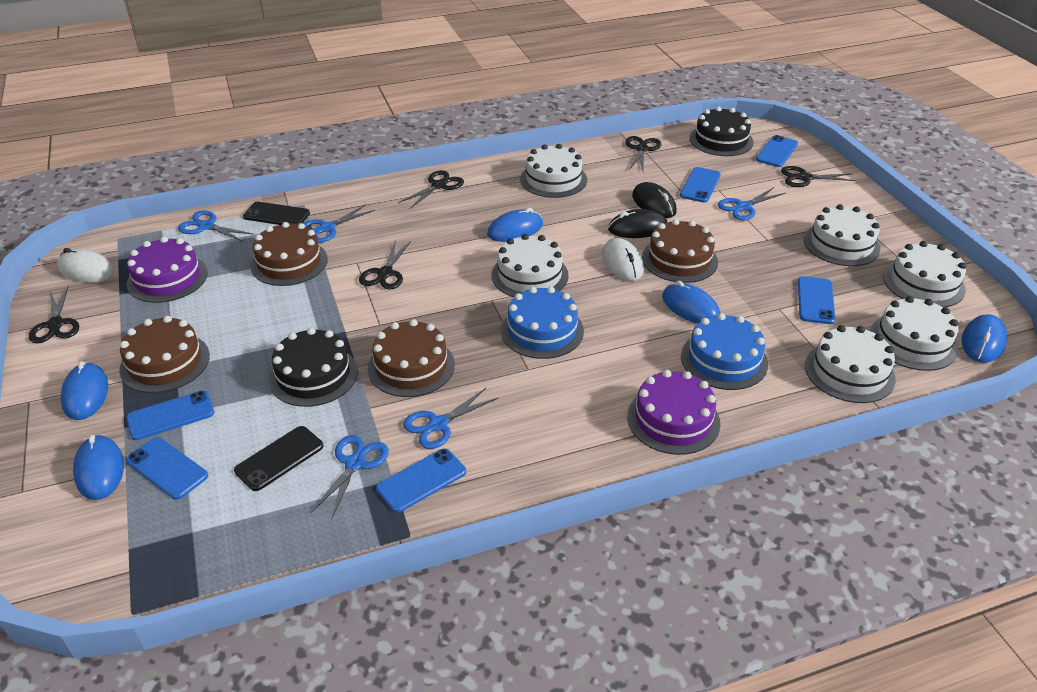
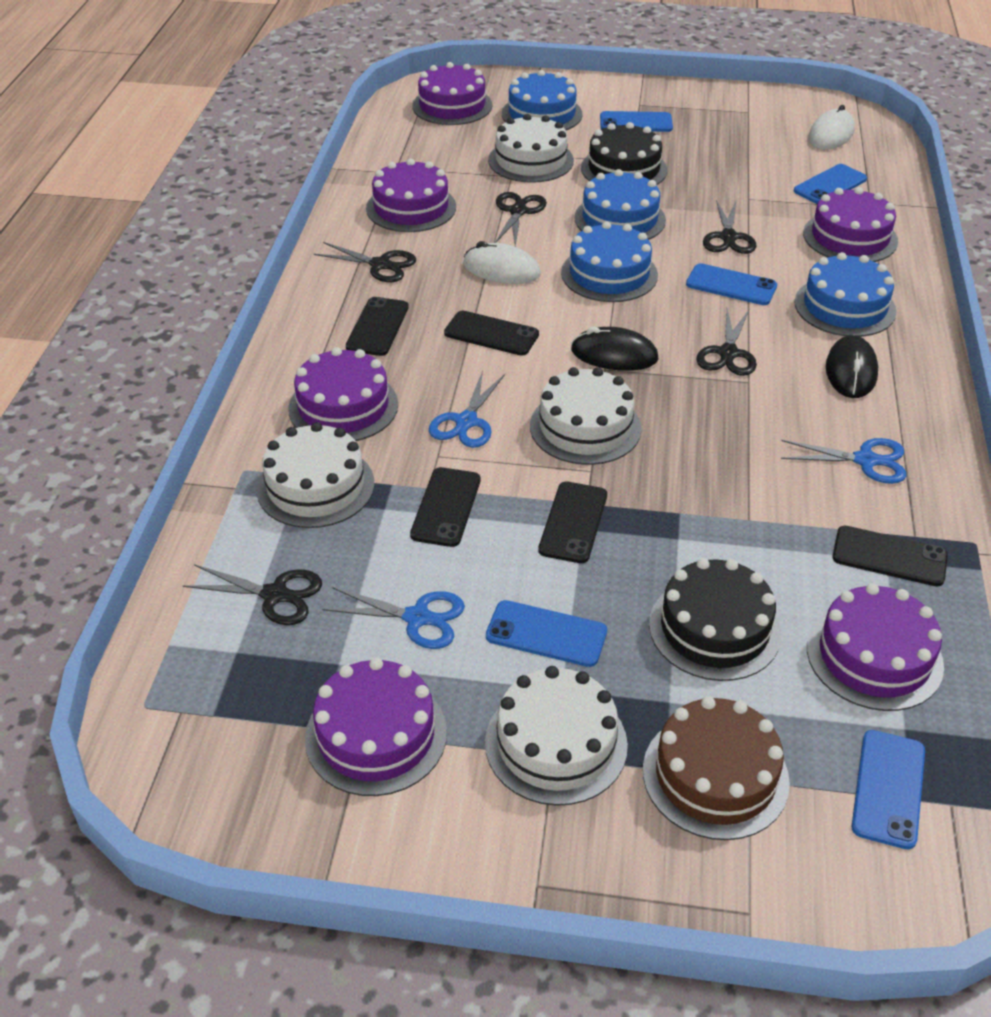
black phone: 2 -> 5
blue cake: 2 -> 4
blue mouse: 5 -> 0
blue phone: 6 -> 5
blue scissors: 5 -> 3
brown cake: 4 -> 1
purple cake: 2 -> 6
white cake: 6 -> 4

